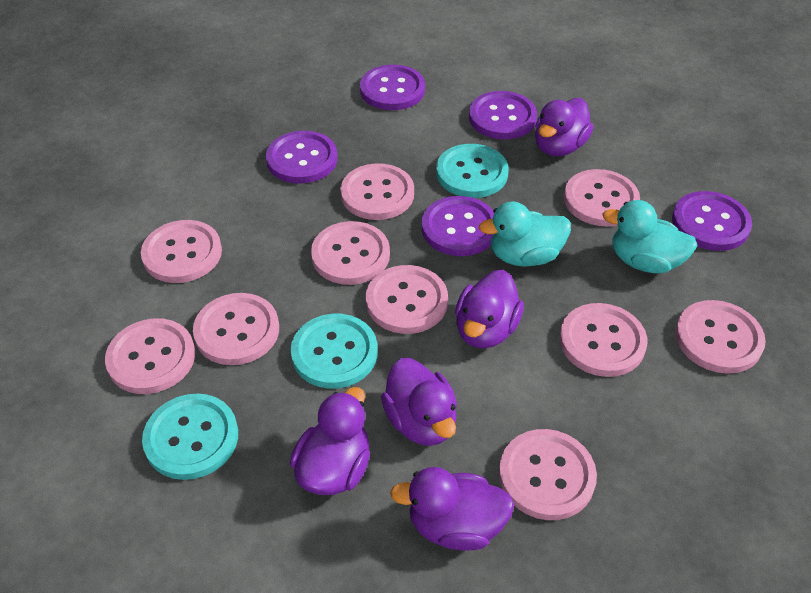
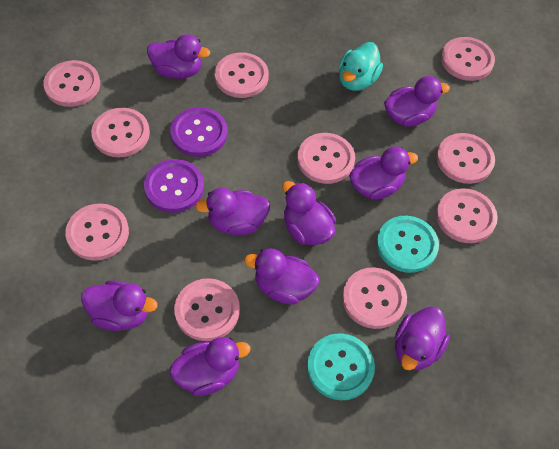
purple button: 5 -> 2
purple duck: 5 -> 9
turquoise button: 3 -> 2
turquoise duck: 2 -> 1

